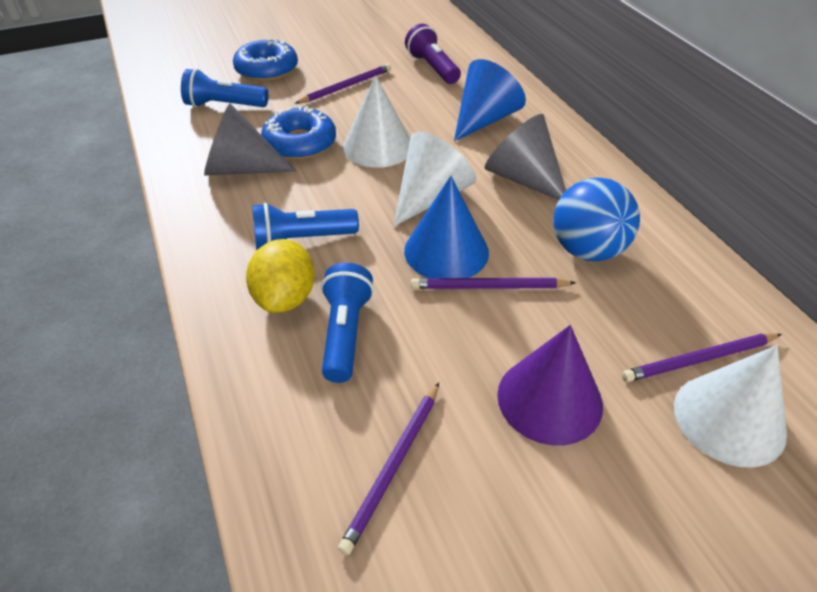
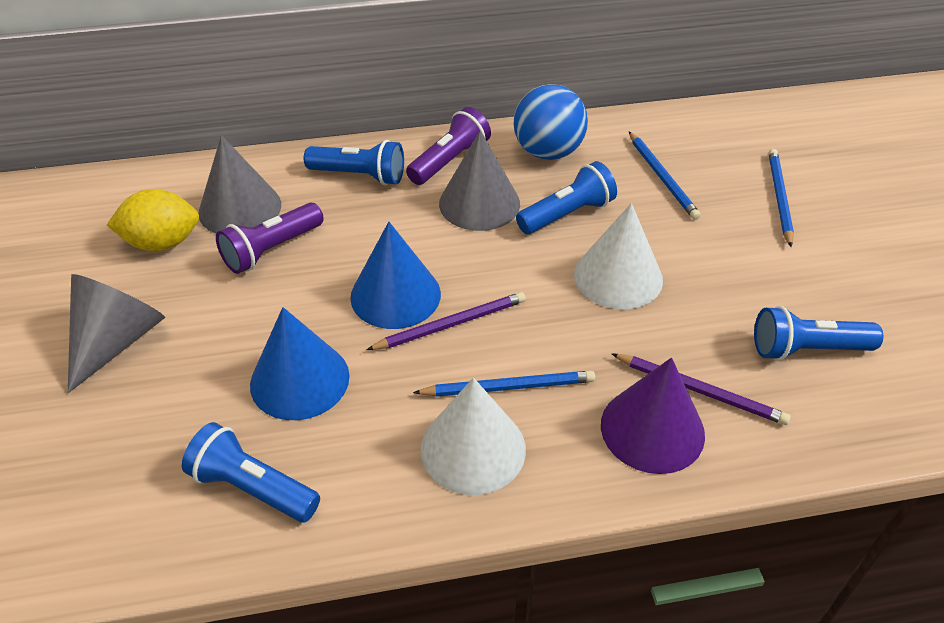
blue donut: 2 -> 0
blue flashlight: 3 -> 4
blue pencil: 0 -> 3
grey cone: 2 -> 3
purple flashlight: 1 -> 2
purple pencil: 4 -> 2
white cone: 3 -> 2

